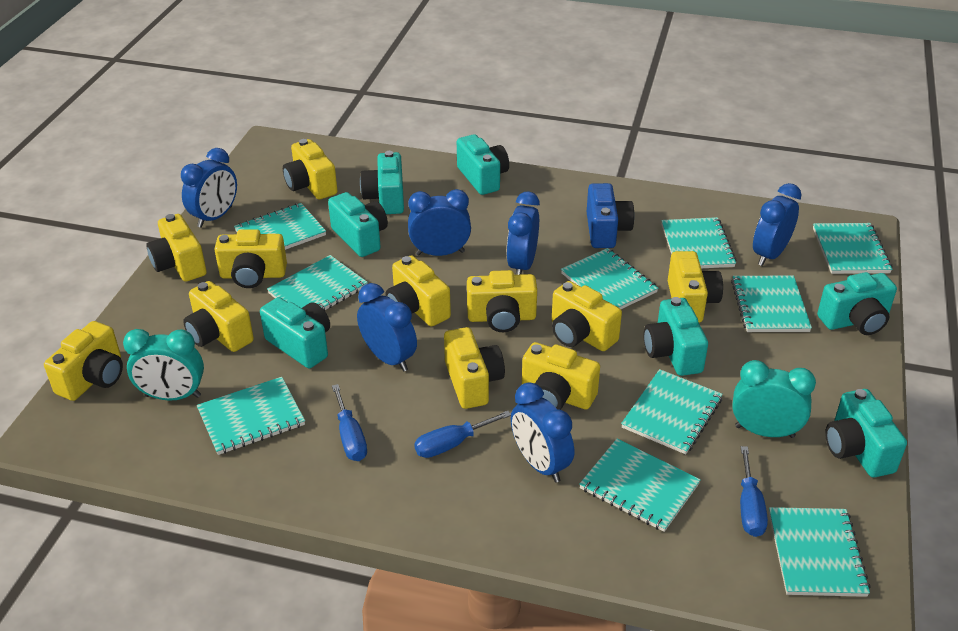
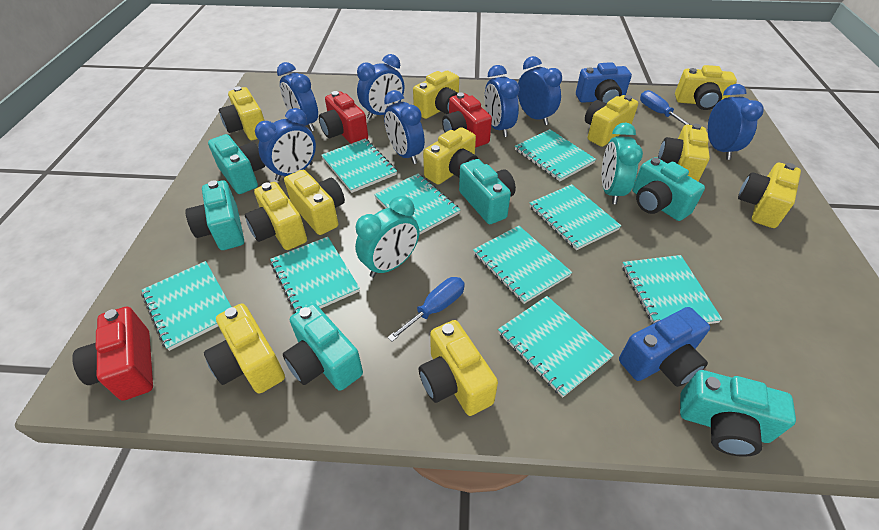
blue camera: 1 -> 2
blue clock: 6 -> 7
blue screwdriver: 3 -> 2
red camera: 0 -> 3
turquoise camera: 7 -> 6
turquoise notebook: 10 -> 9

